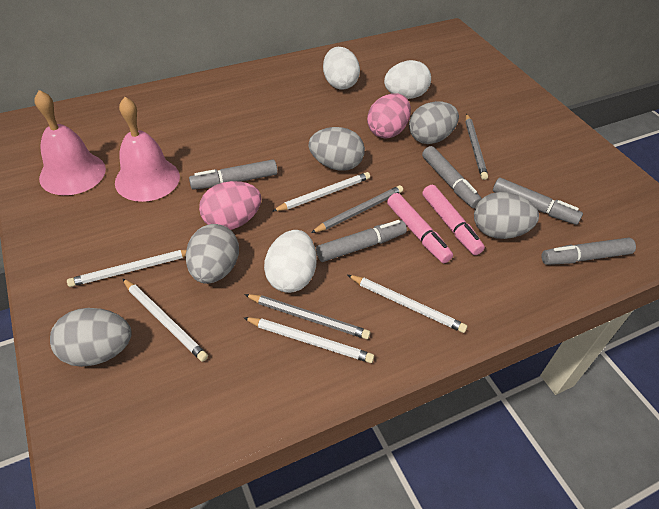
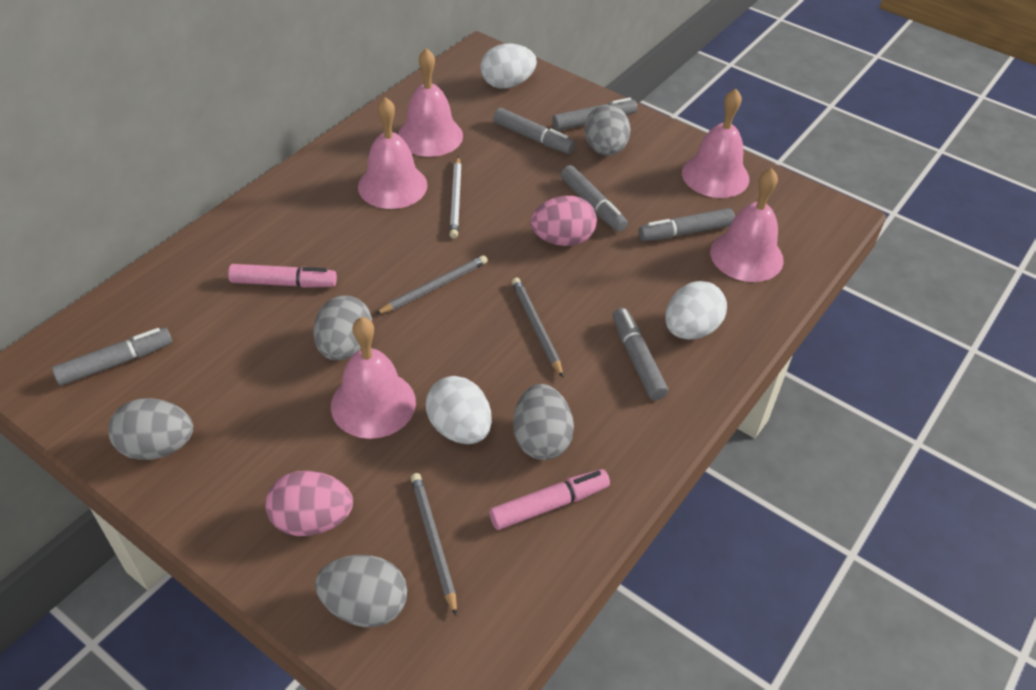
grey marker: 5 -> 6
pink bell: 2 -> 5
white pencil: 5 -> 1

